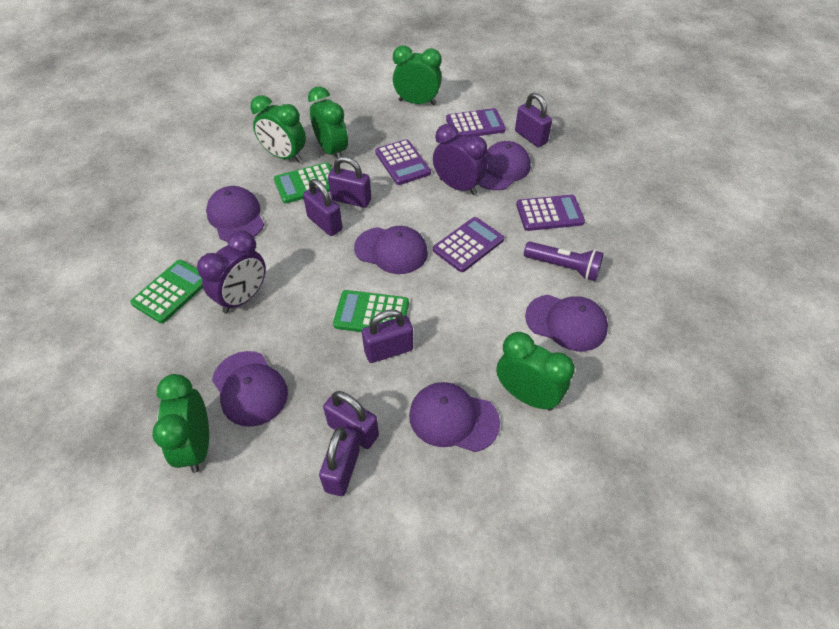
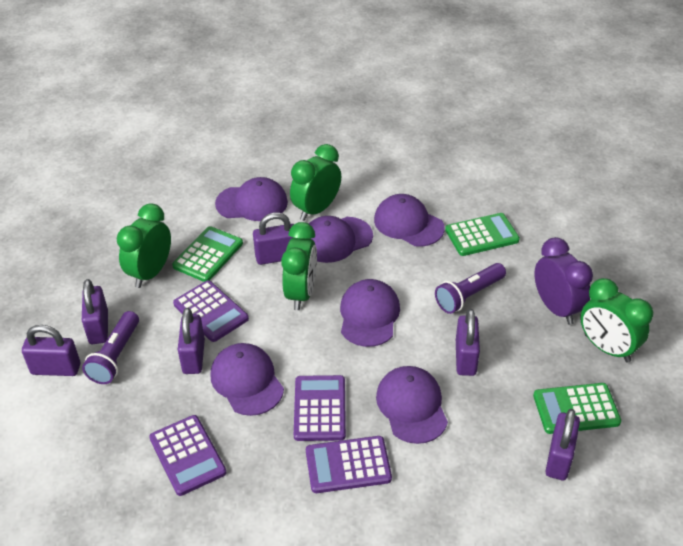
green clock: 5 -> 4
purple clock: 2 -> 1
purple flashlight: 1 -> 2

